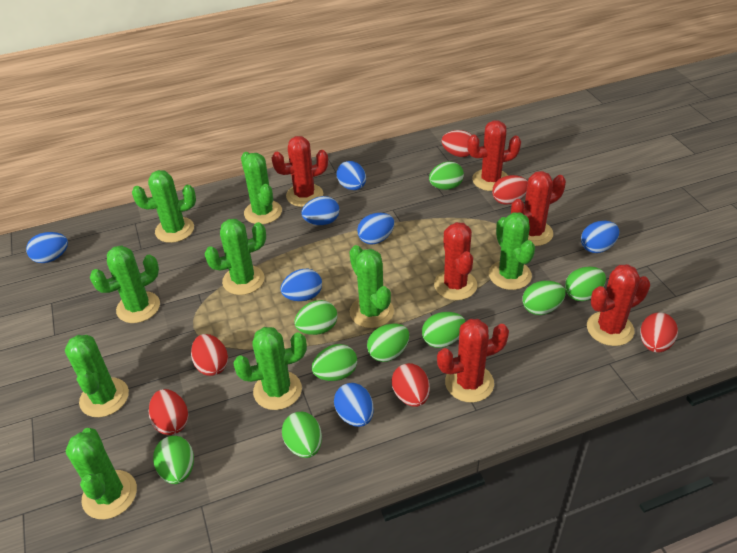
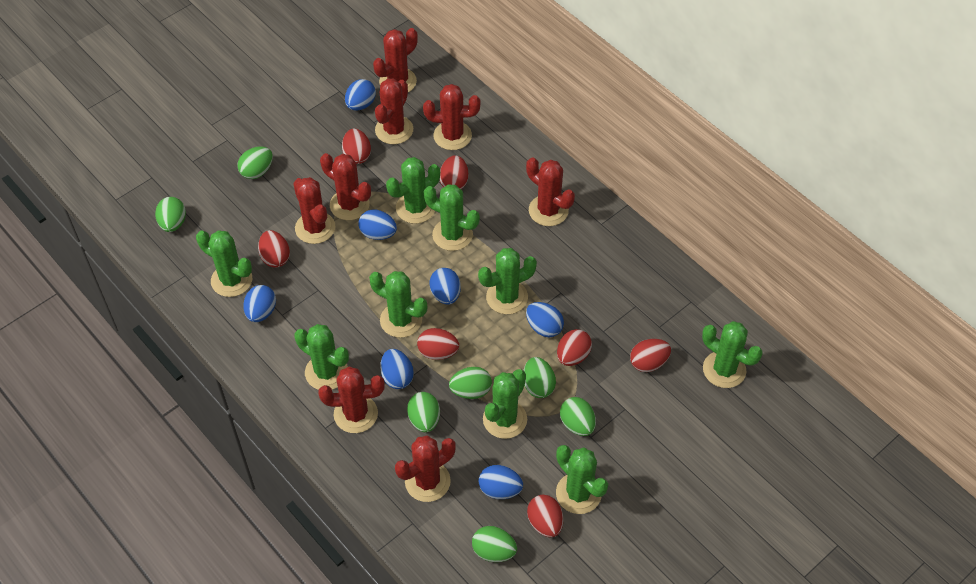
green egg: 9 -> 7
red cactus: 6 -> 8
red egg: 6 -> 7

